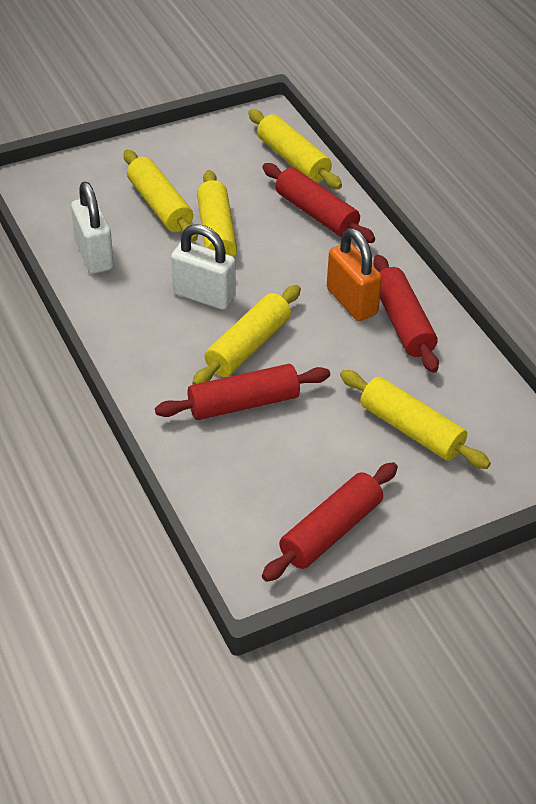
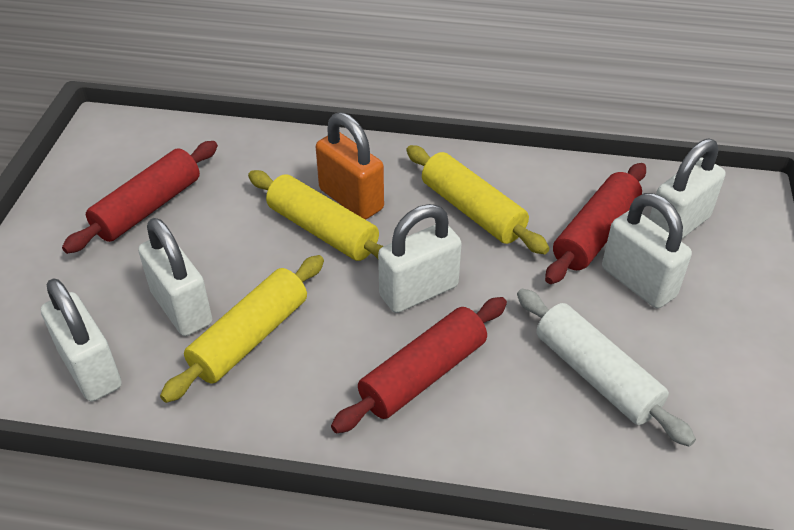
red rolling pin: 4 -> 3
white padlock: 2 -> 5
white rolling pin: 0 -> 1
yellow rolling pin: 5 -> 3

